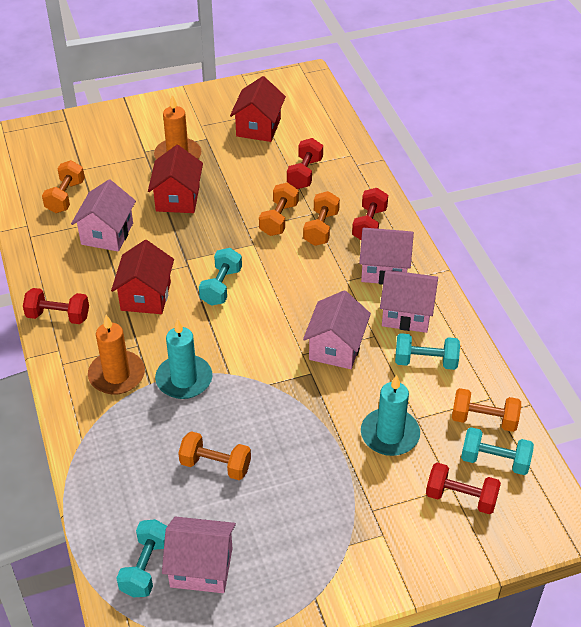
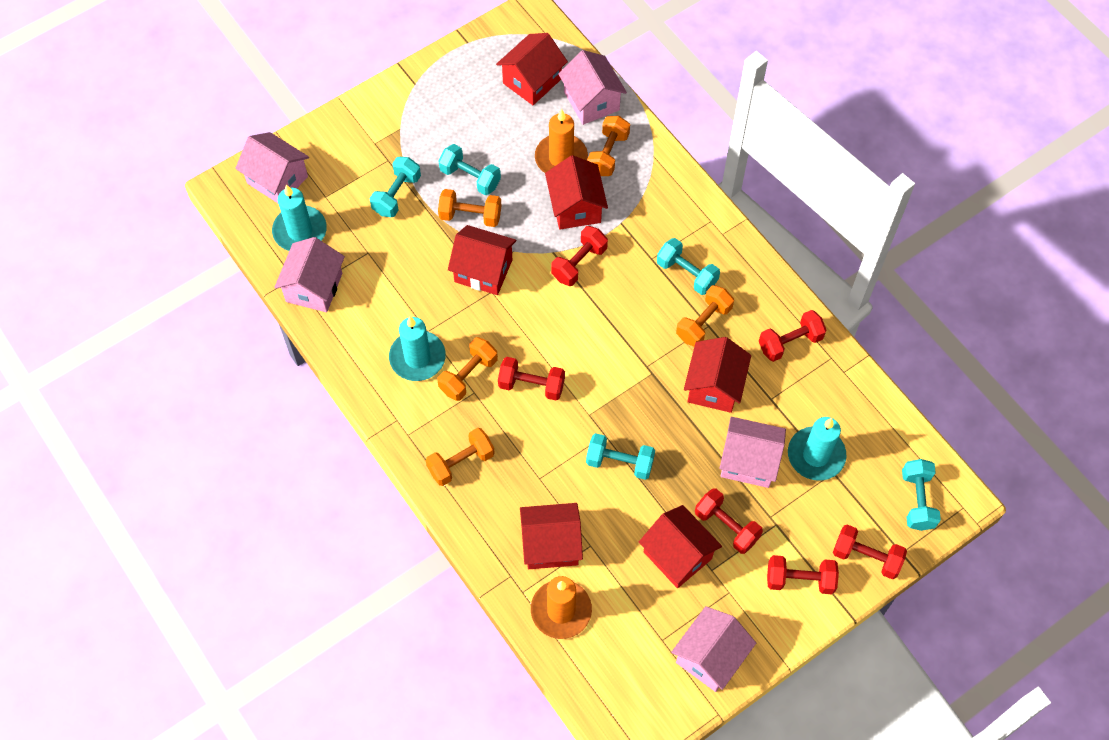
red dumbbell: 4 -> 6
red house: 3 -> 6
turquoise candle: 2 -> 3
turquoise dumbbell: 4 -> 5

